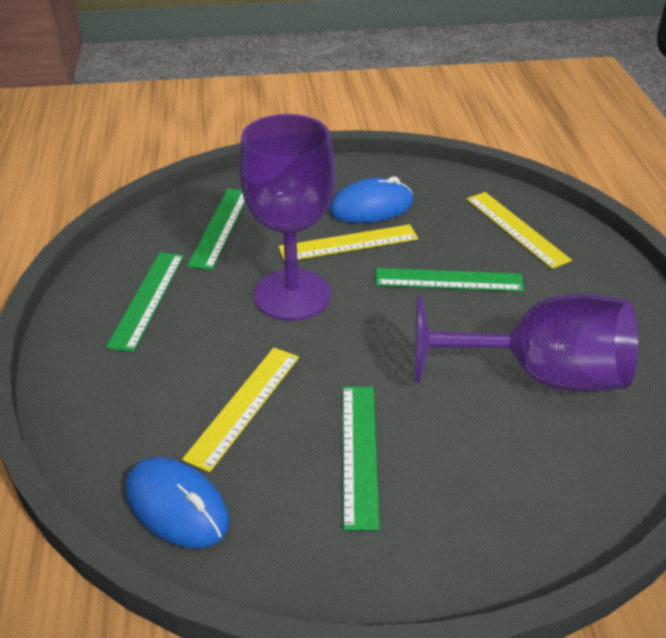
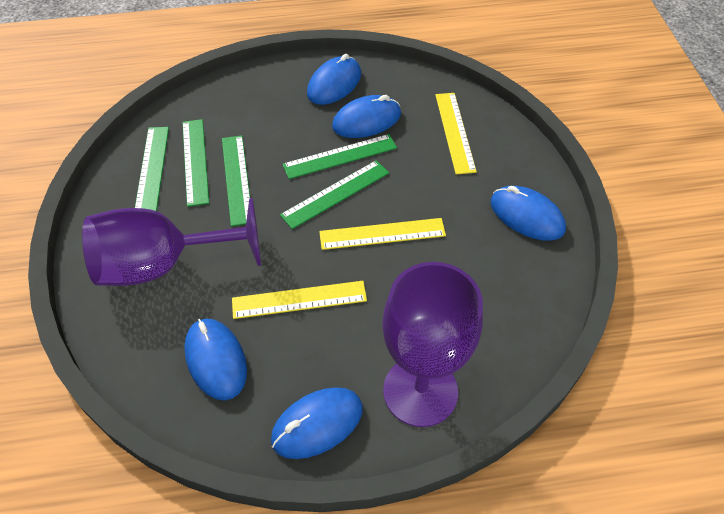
blue mouse: 2 -> 5
green ruler: 4 -> 5

